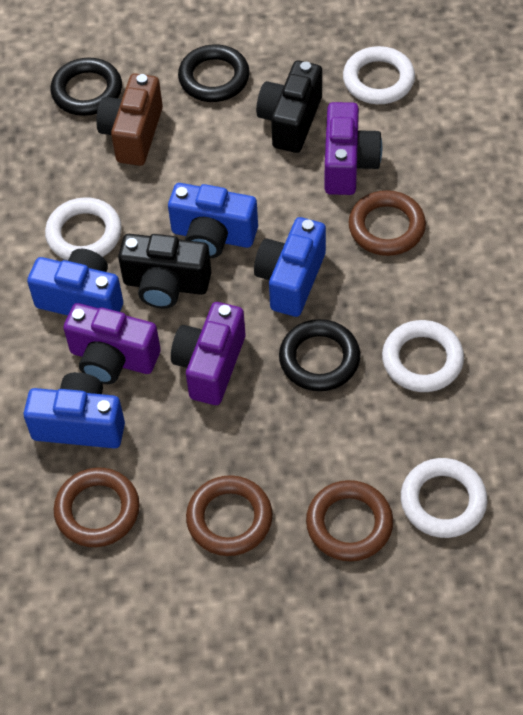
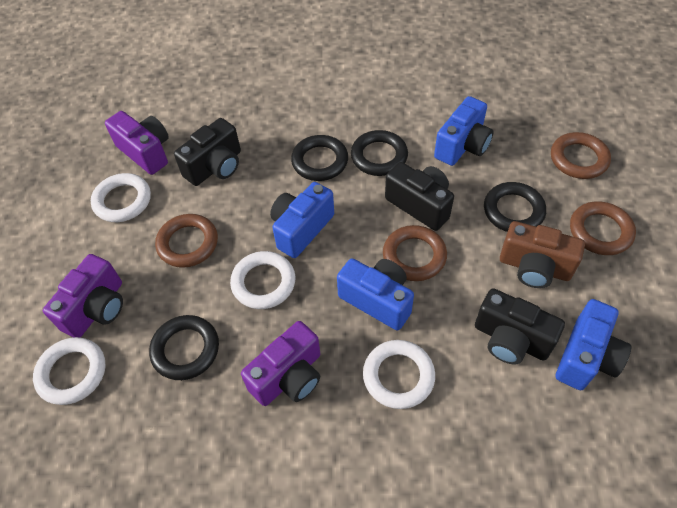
black camera: 2 -> 3
black ring: 3 -> 4

